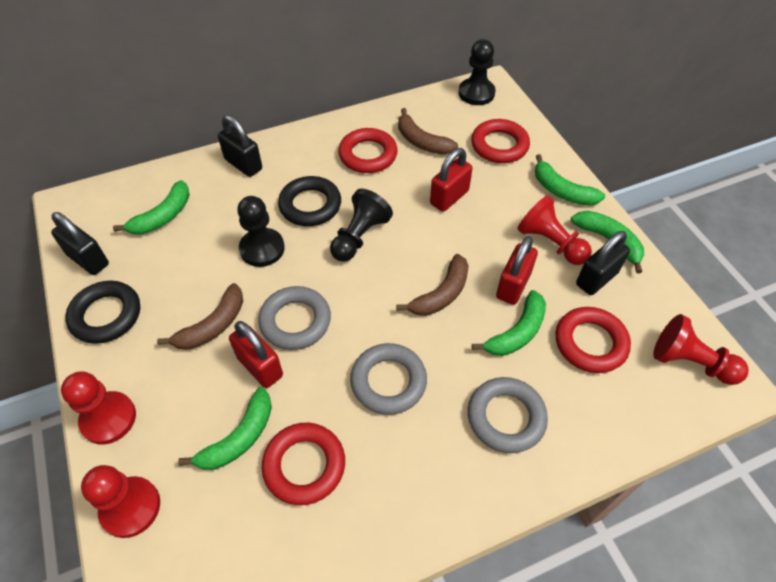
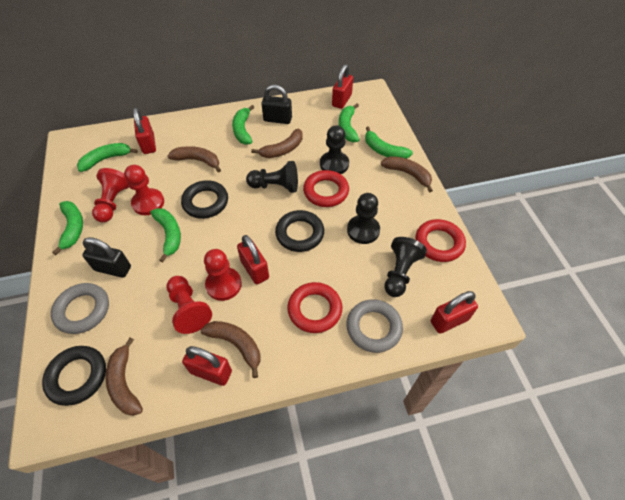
black padlock: 3 -> 2
black pawn: 3 -> 4
black ring: 2 -> 3
brown banana: 3 -> 5
green banana: 5 -> 6
grey ring: 3 -> 2
red padlock: 3 -> 5
red ring: 4 -> 3

